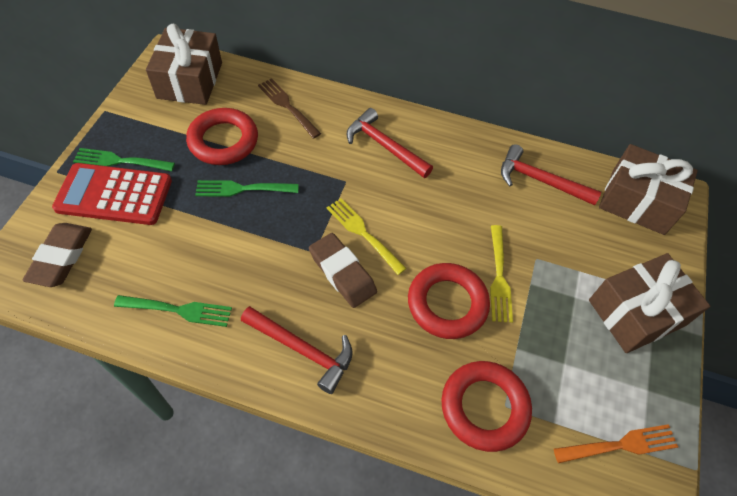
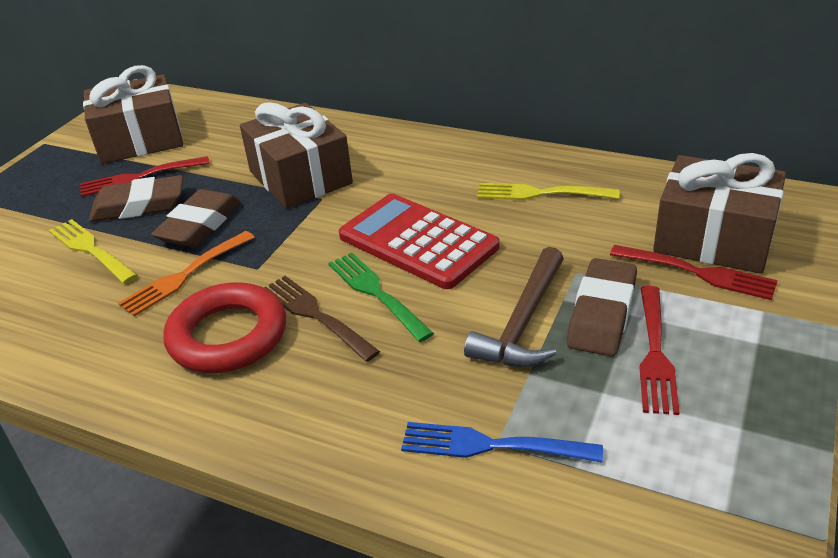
blue fork: 0 -> 1
brown eraser: 2 -> 3
brown hammer: 0 -> 1
green fork: 3 -> 1
red fork: 0 -> 3
red hammer: 3 -> 0
red ring: 3 -> 1

